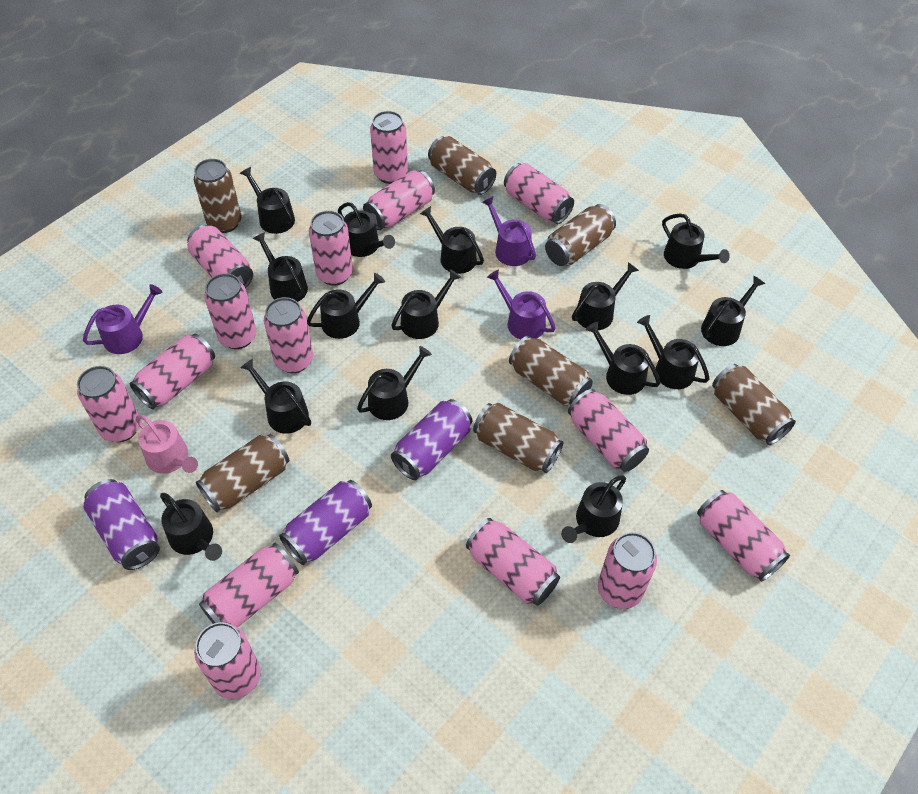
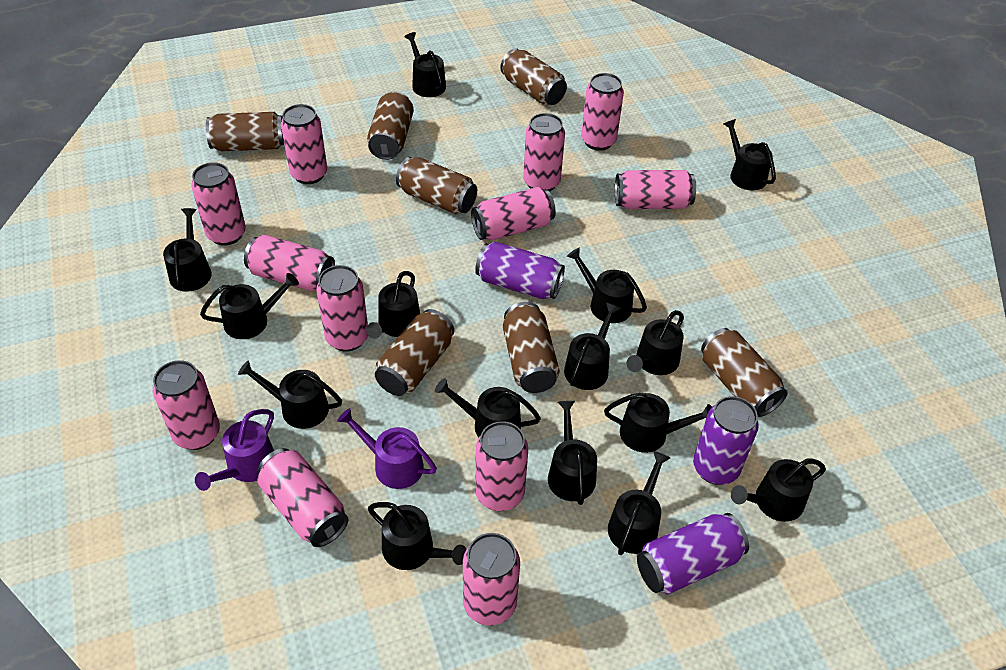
pink can: 15 -> 12
pink watering can: 1 -> 0
purple watering can: 3 -> 2

